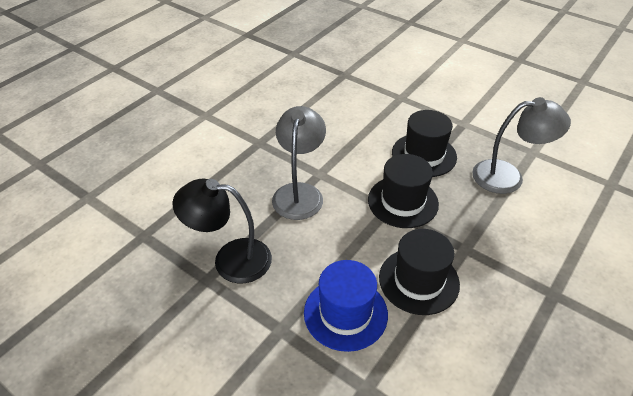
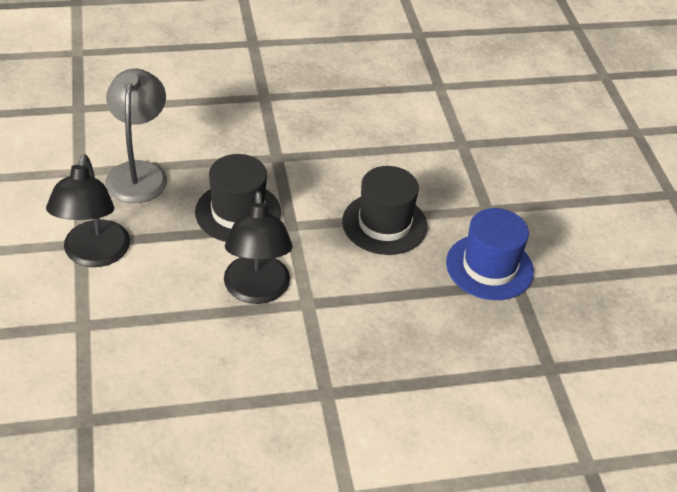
black hat: 3 -> 2
black lamp: 1 -> 2
grey lamp: 2 -> 1

